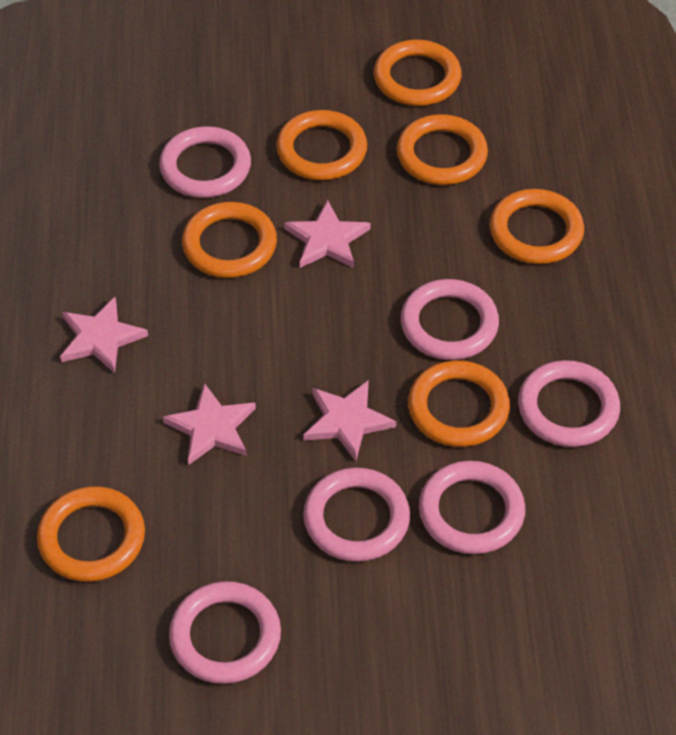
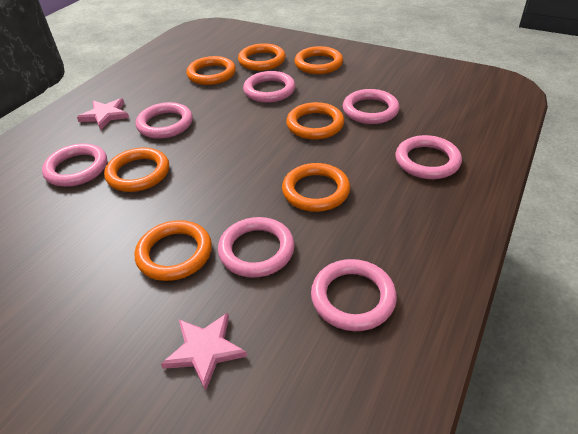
pink ring: 6 -> 7
pink star: 4 -> 2

